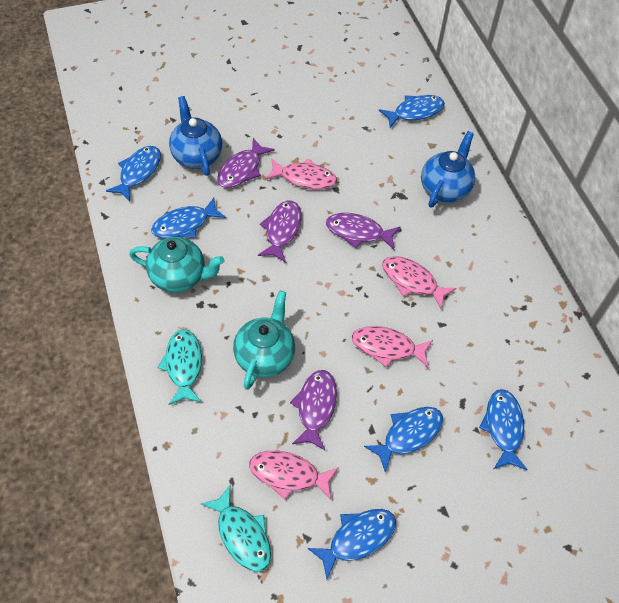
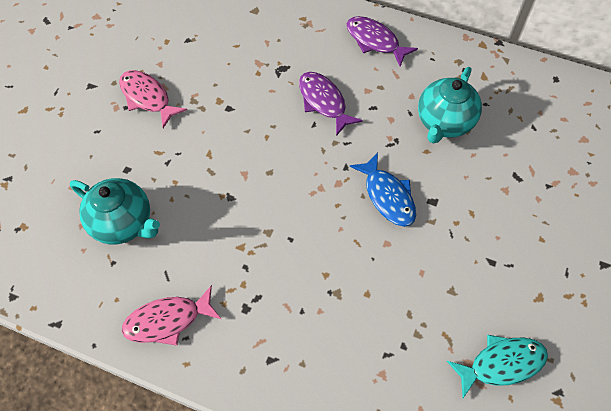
blue fish: 6 -> 1
blue teapot: 2 -> 0
pink fish: 4 -> 2
purple fish: 4 -> 2
turquoise fish: 2 -> 1

